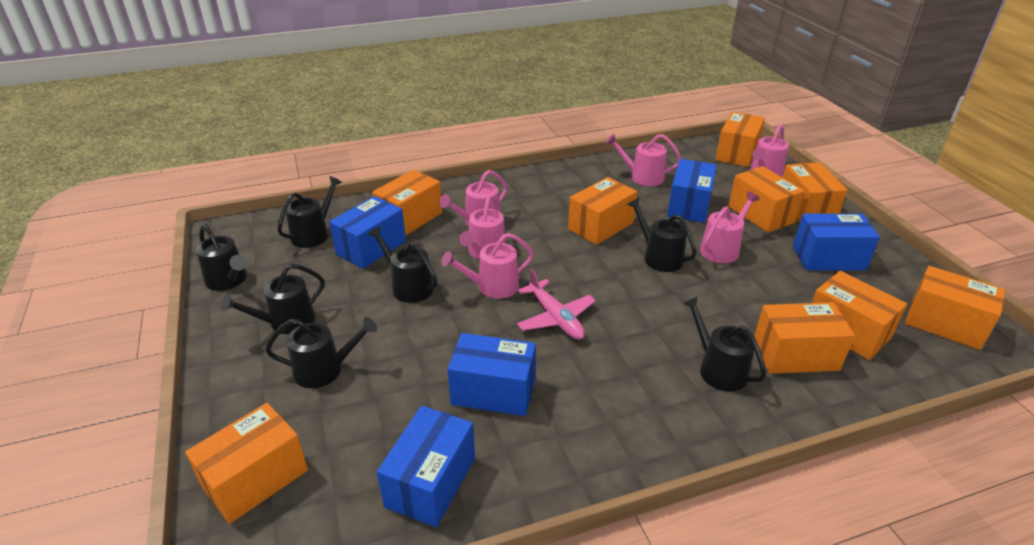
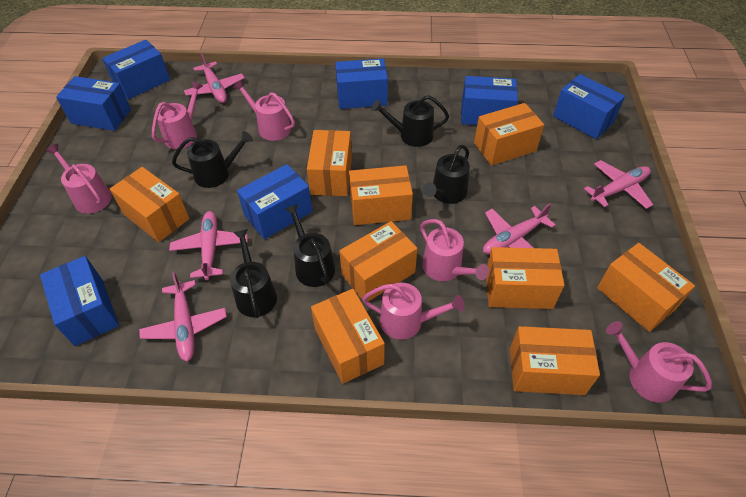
black watering can: 7 -> 5
blue box: 5 -> 7
pink plane: 1 -> 5

